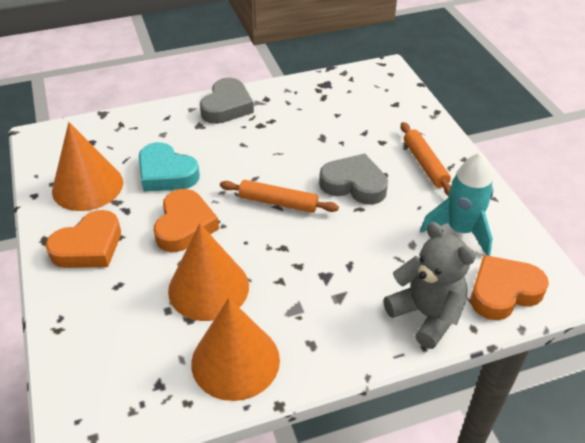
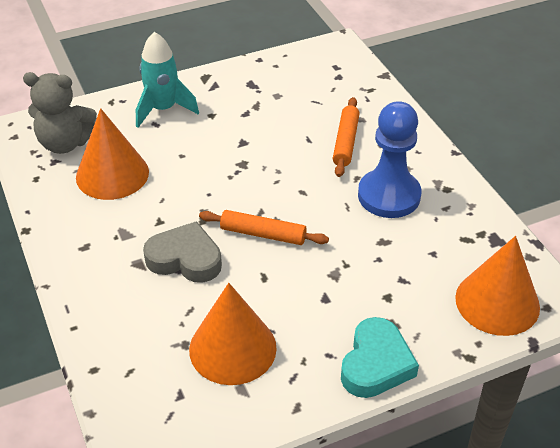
blue pawn: 0 -> 1
grey heart: 2 -> 1
orange heart: 3 -> 0

